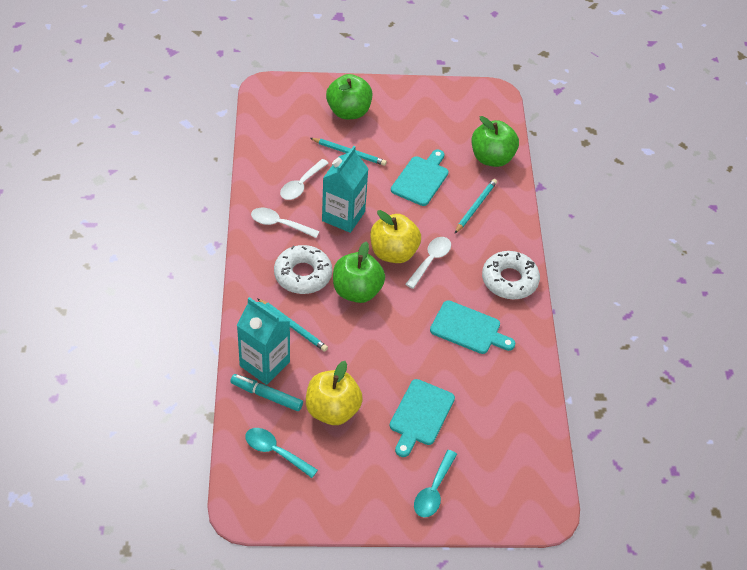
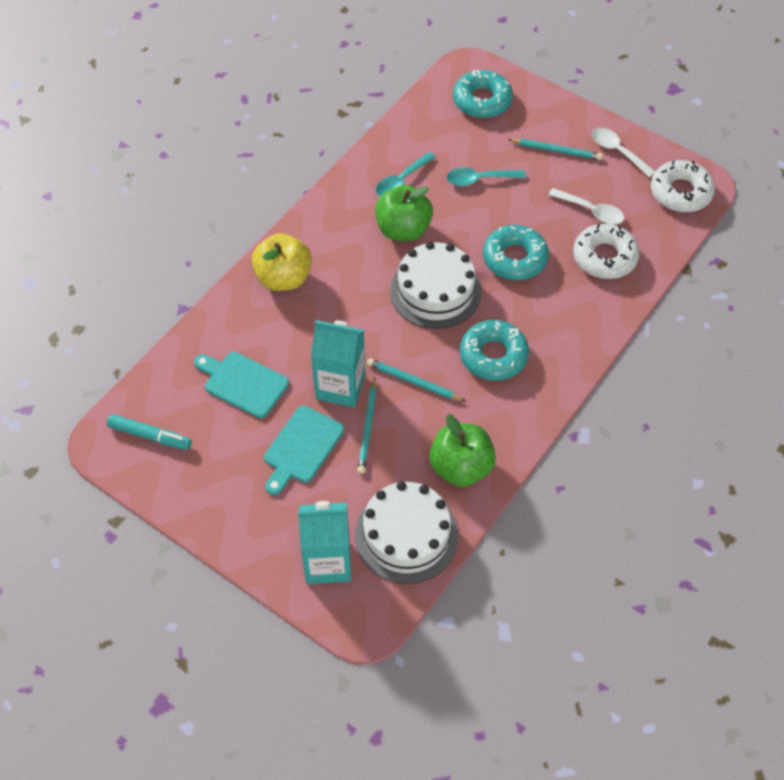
green apple: 3 -> 2
turquoise cutting board: 3 -> 2
turquoise donut: 0 -> 3
white cake: 0 -> 2
white spoon: 3 -> 2
yellow apple: 2 -> 1

